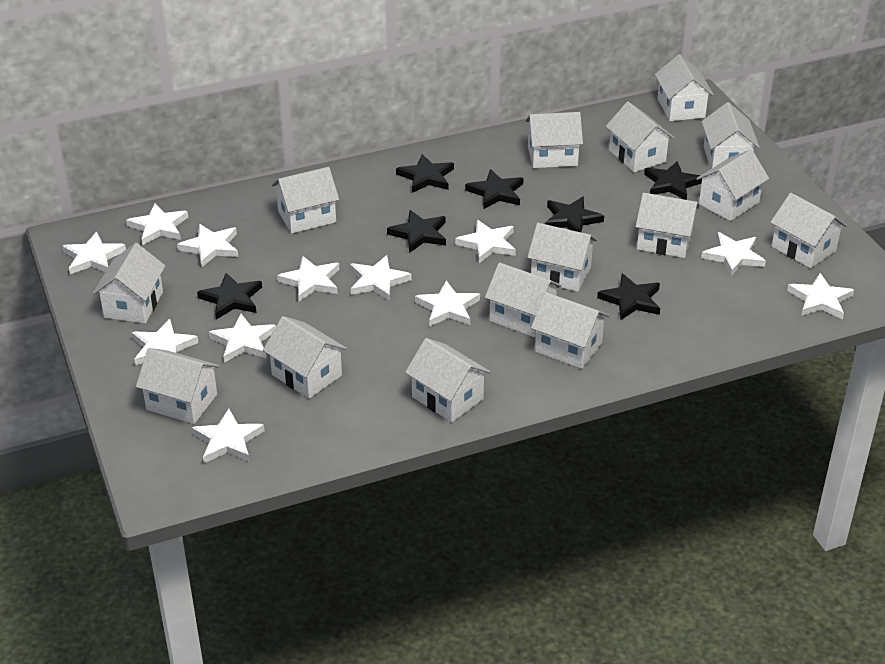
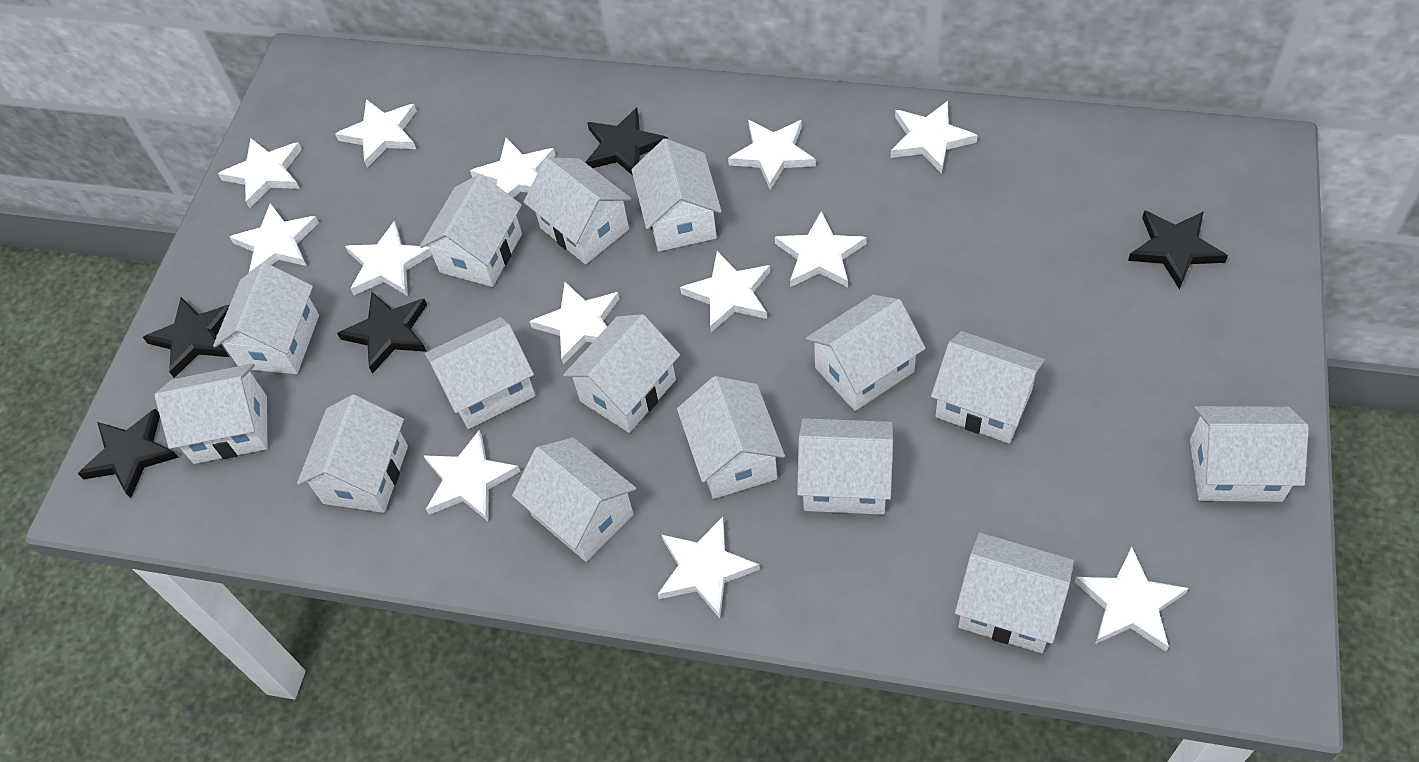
black star: 7 -> 5
white star: 12 -> 13

